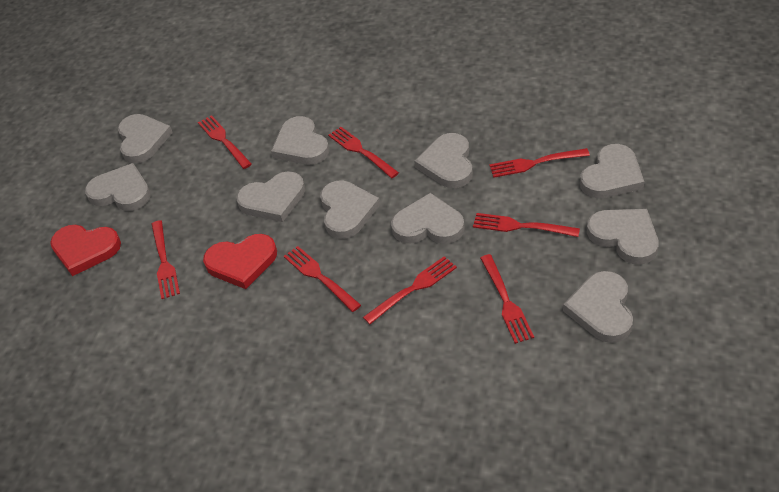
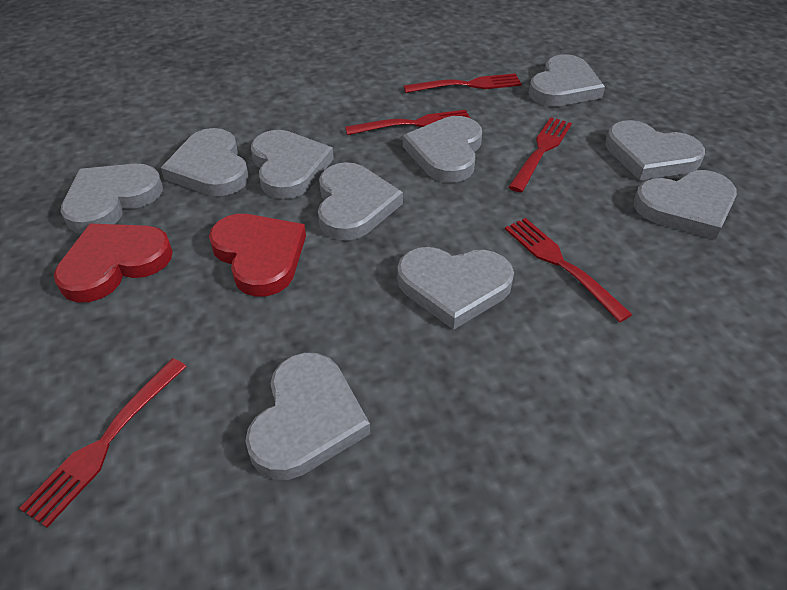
red fork: 8 -> 5

